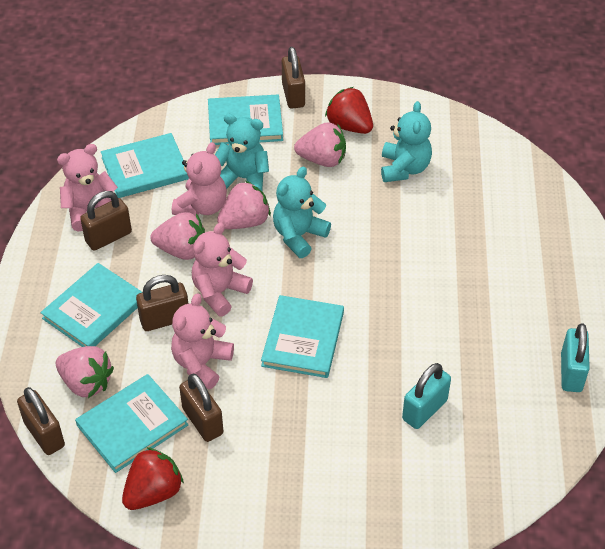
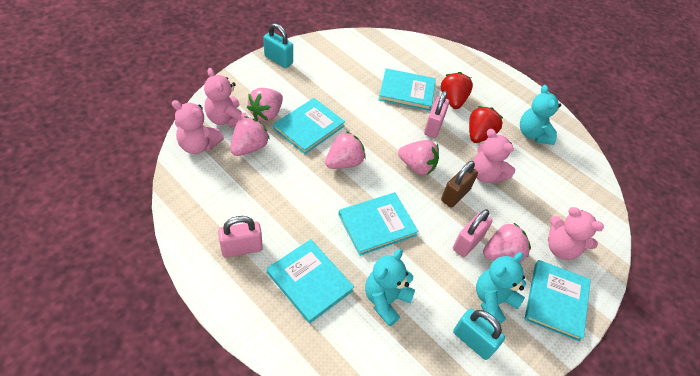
brown padlock: 5 -> 1
pink padlock: 0 -> 3
pink strawberry: 4 -> 5

